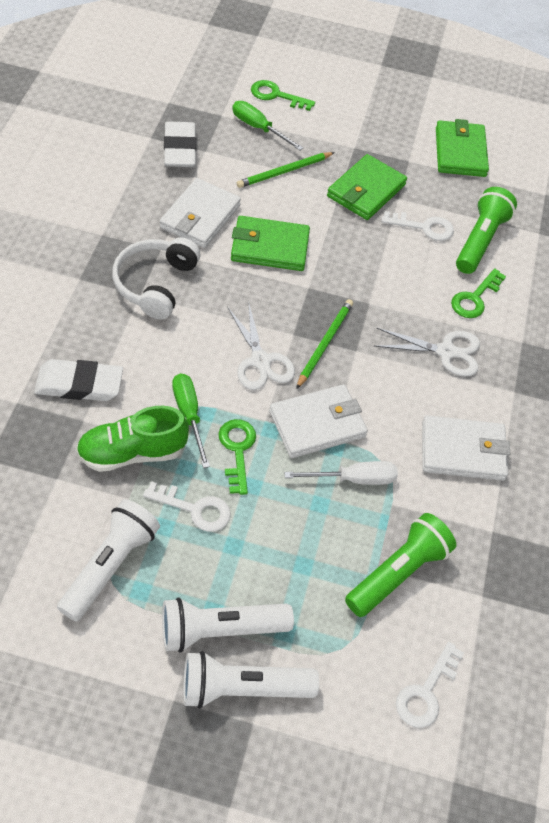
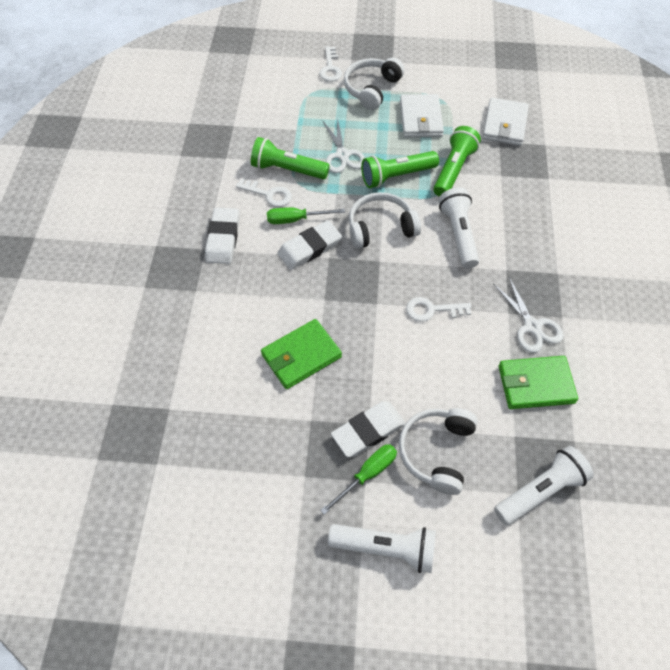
green flashlight: 2 -> 3
green key: 3 -> 0
green pencil: 2 -> 0
green shoe: 1 -> 0
green wallet: 3 -> 2
white eraser: 2 -> 3
white headphones: 1 -> 3
white screwdriver: 1 -> 0
white wallet: 3 -> 2

